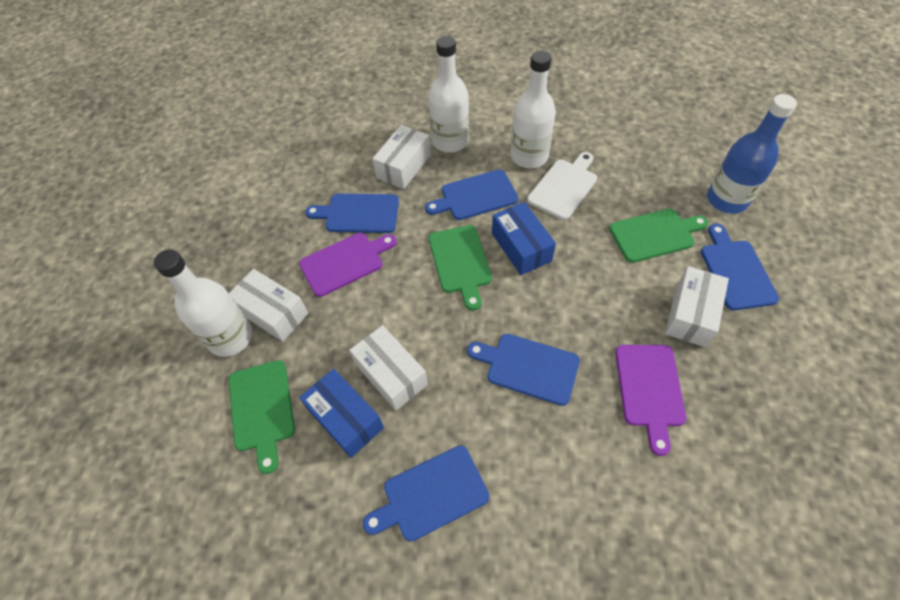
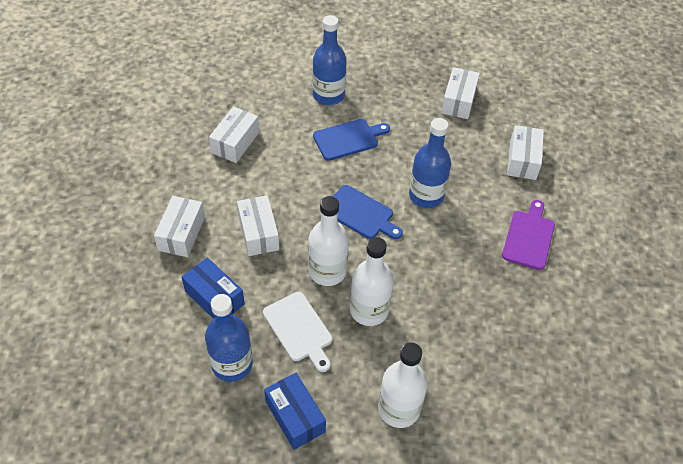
blue bottle: 1 -> 3
blue cutting board: 5 -> 2
green cutting board: 3 -> 0
purple cutting board: 2 -> 1
white box: 4 -> 5

